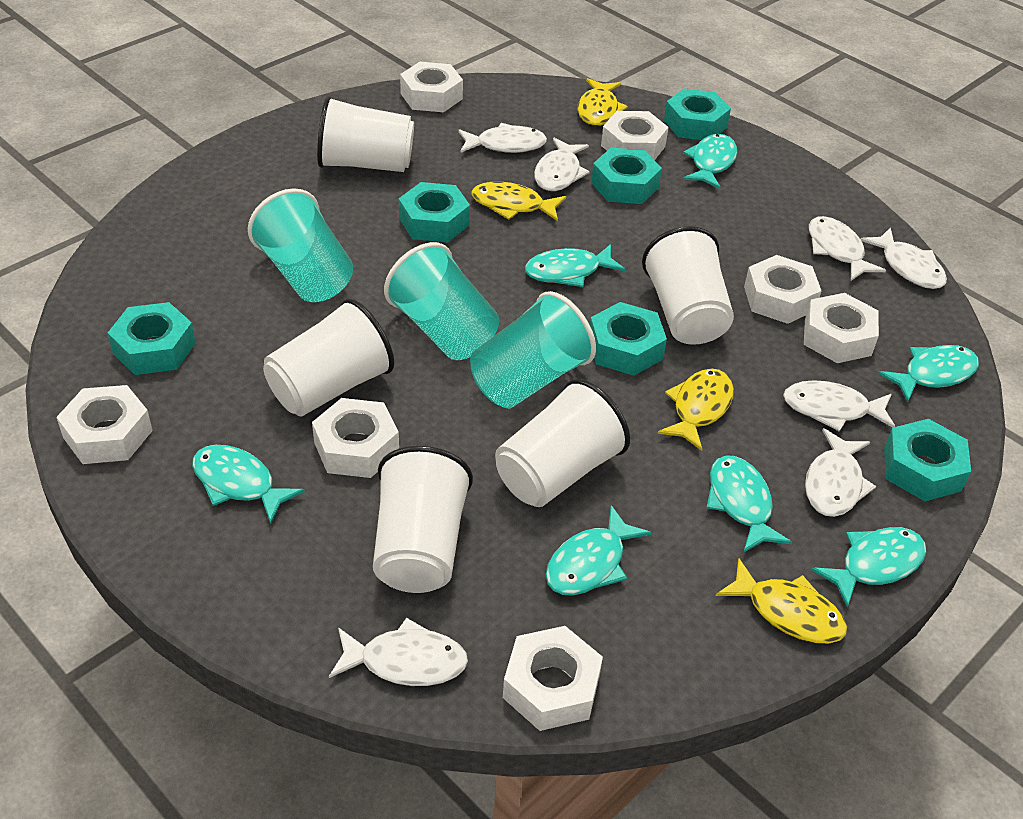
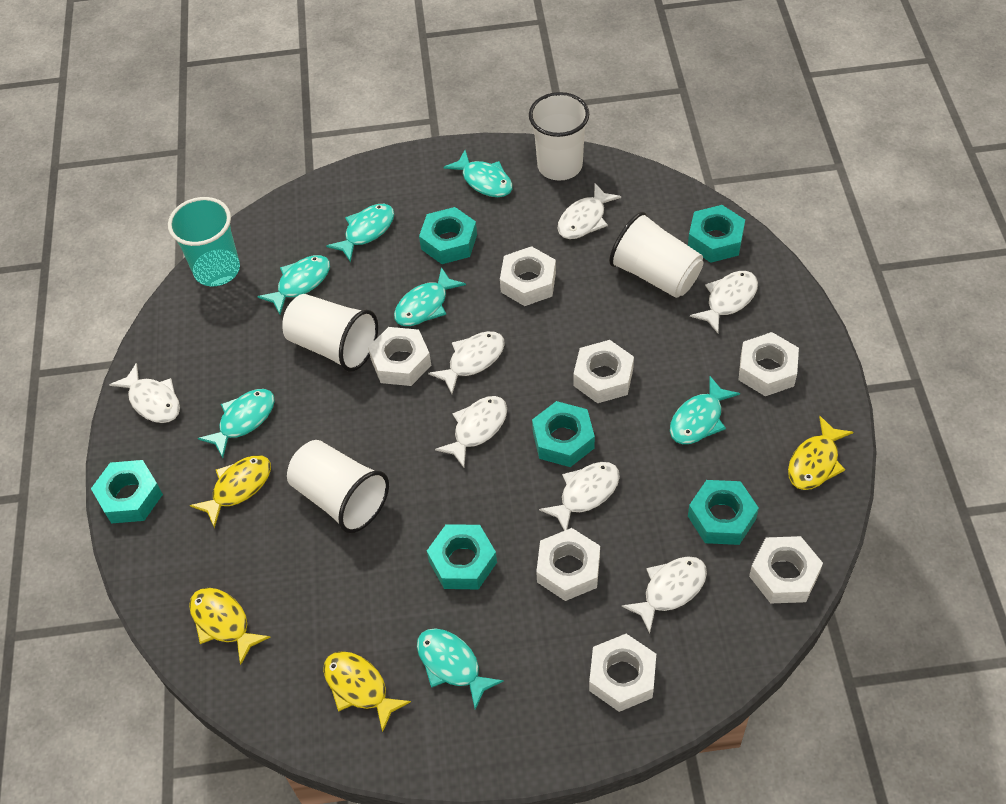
turquoise cup: 3 -> 1
white cup: 5 -> 4

